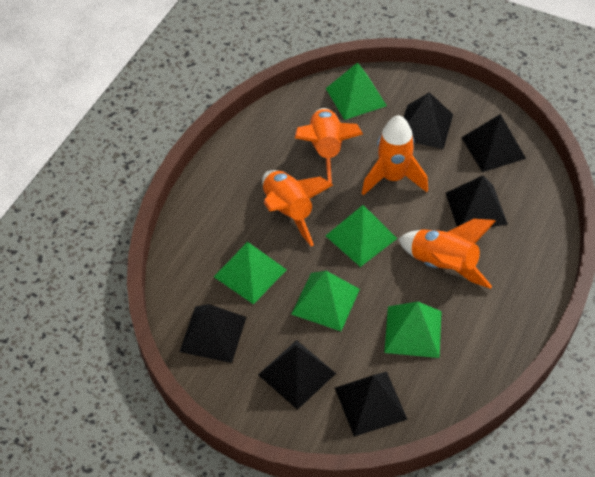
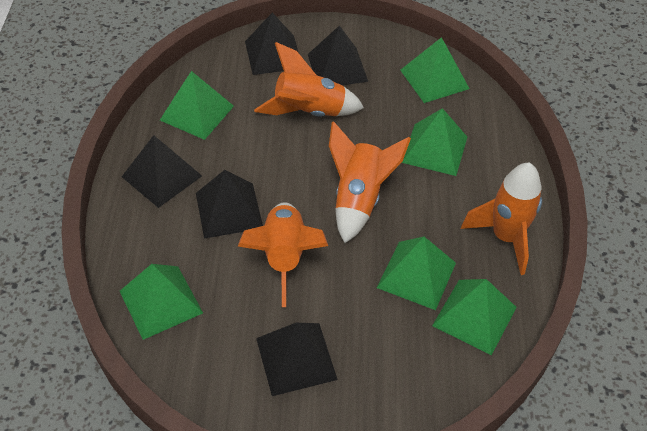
black pyramid: 6 -> 5
green pyramid: 5 -> 6

